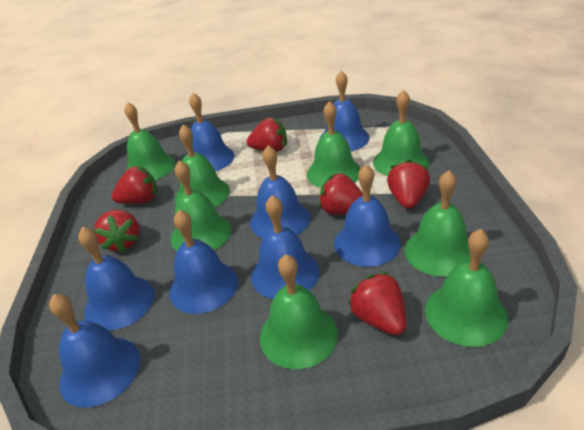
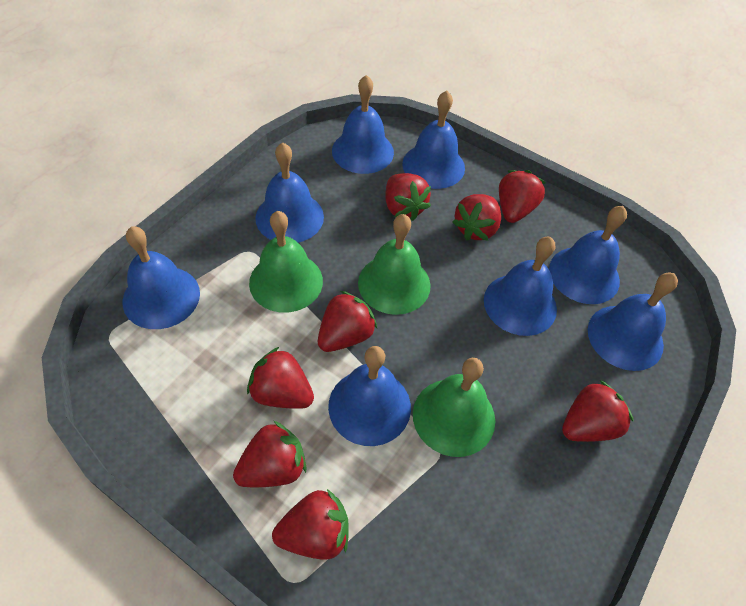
green bell: 8 -> 3
red strawberry: 6 -> 8

